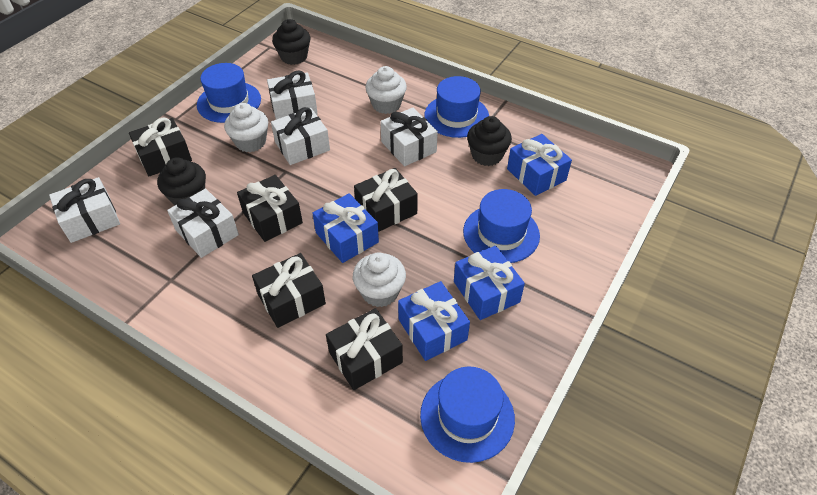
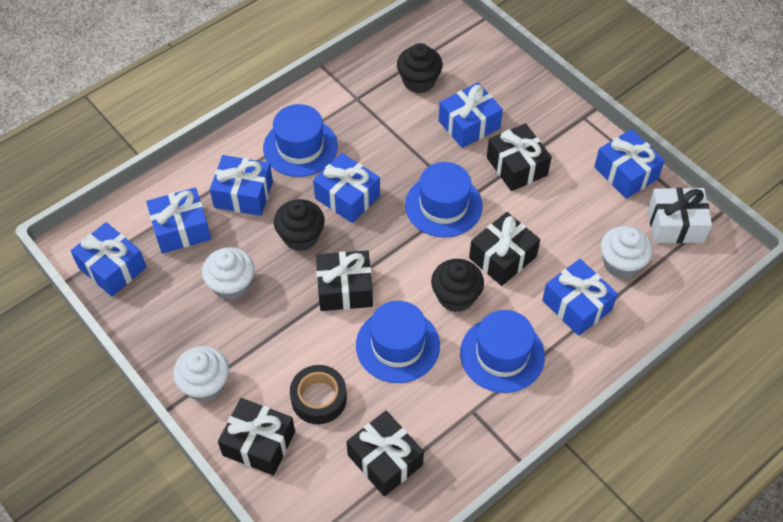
black tape: 0 -> 1
blue gift: 4 -> 7
white gift: 5 -> 1

